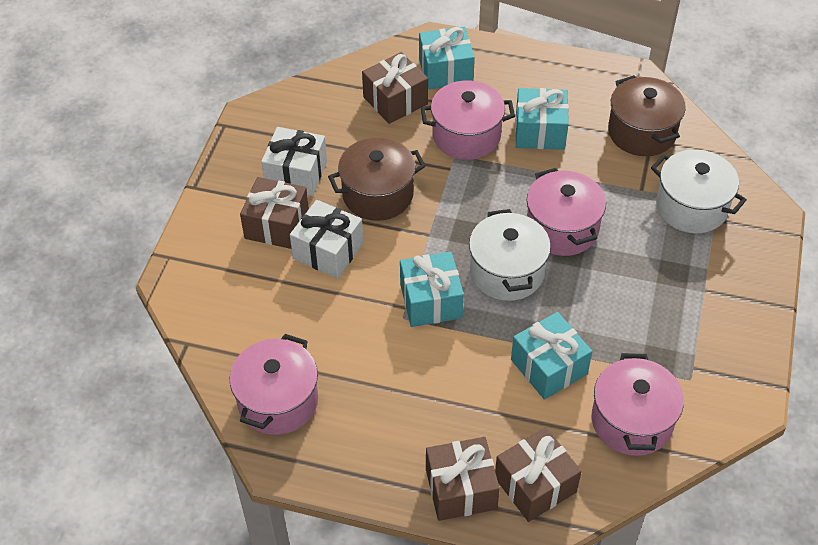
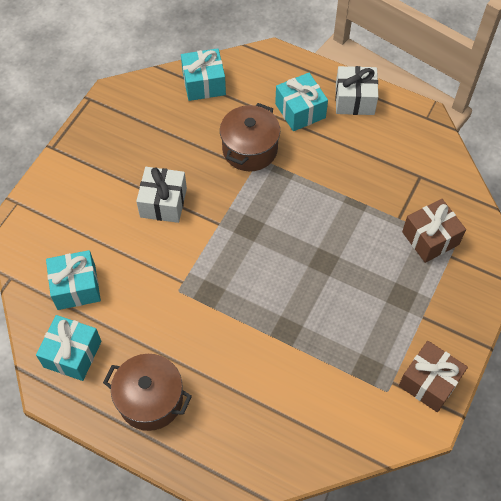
brown gift: 4 -> 2
pink pot: 4 -> 0
white pot: 2 -> 0

